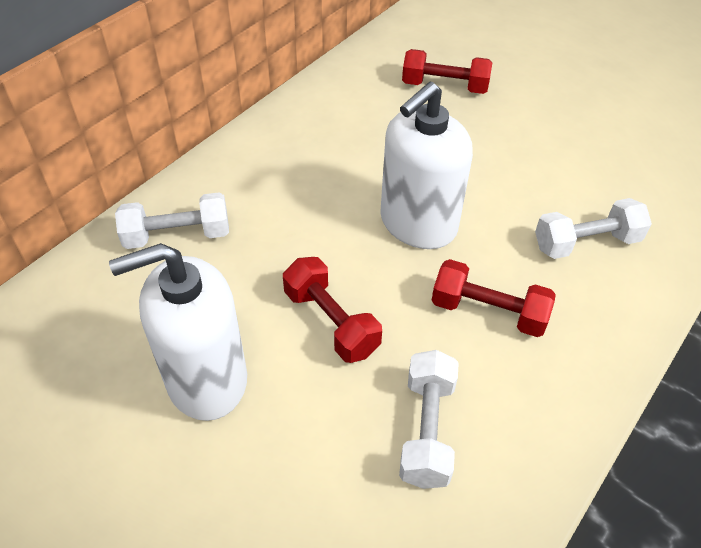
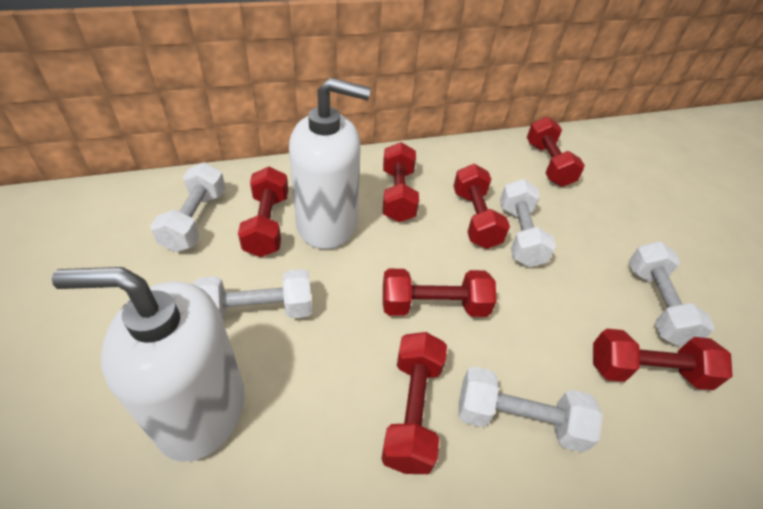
red dumbbell: 3 -> 7
white dumbbell: 3 -> 5

